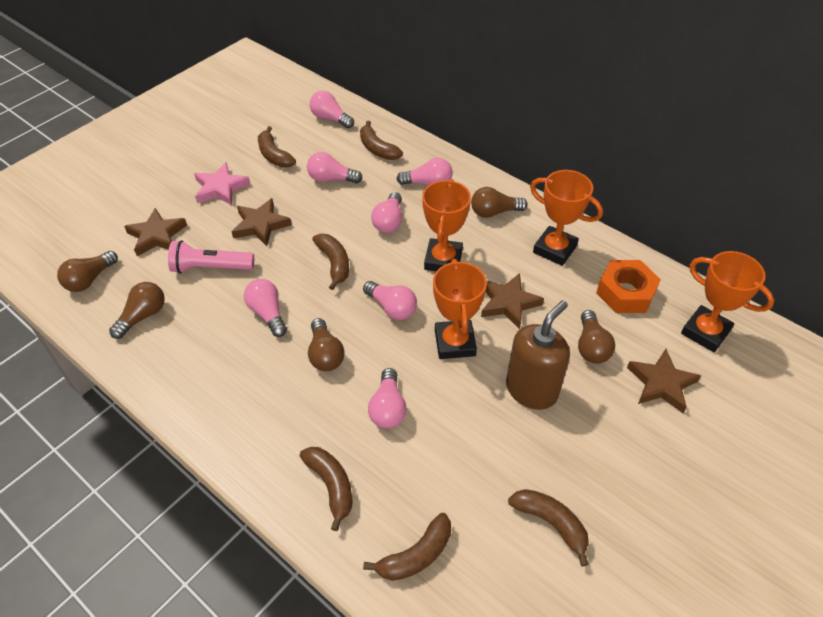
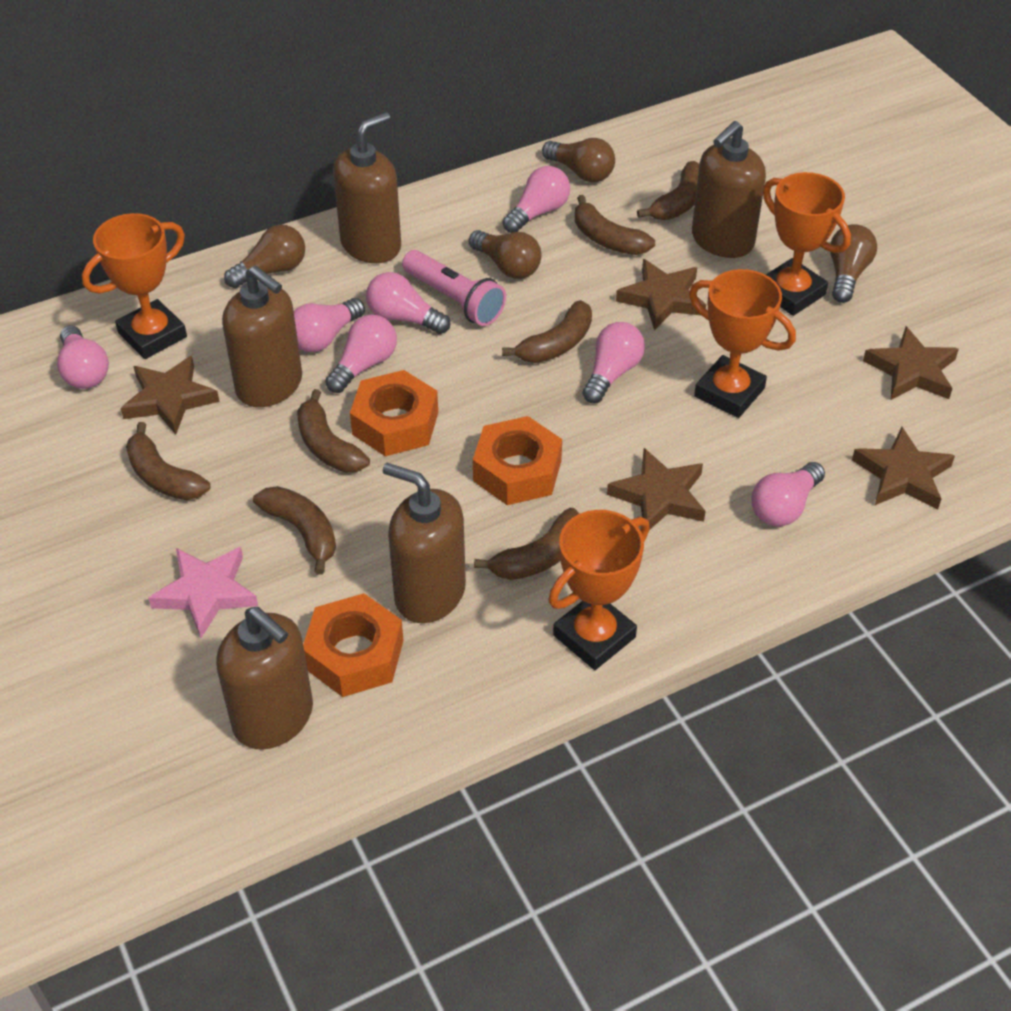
brown banana: 6 -> 7
brown light bulb: 5 -> 4
brown soap dispenser: 1 -> 5
brown star: 4 -> 5
orange nut: 1 -> 3

